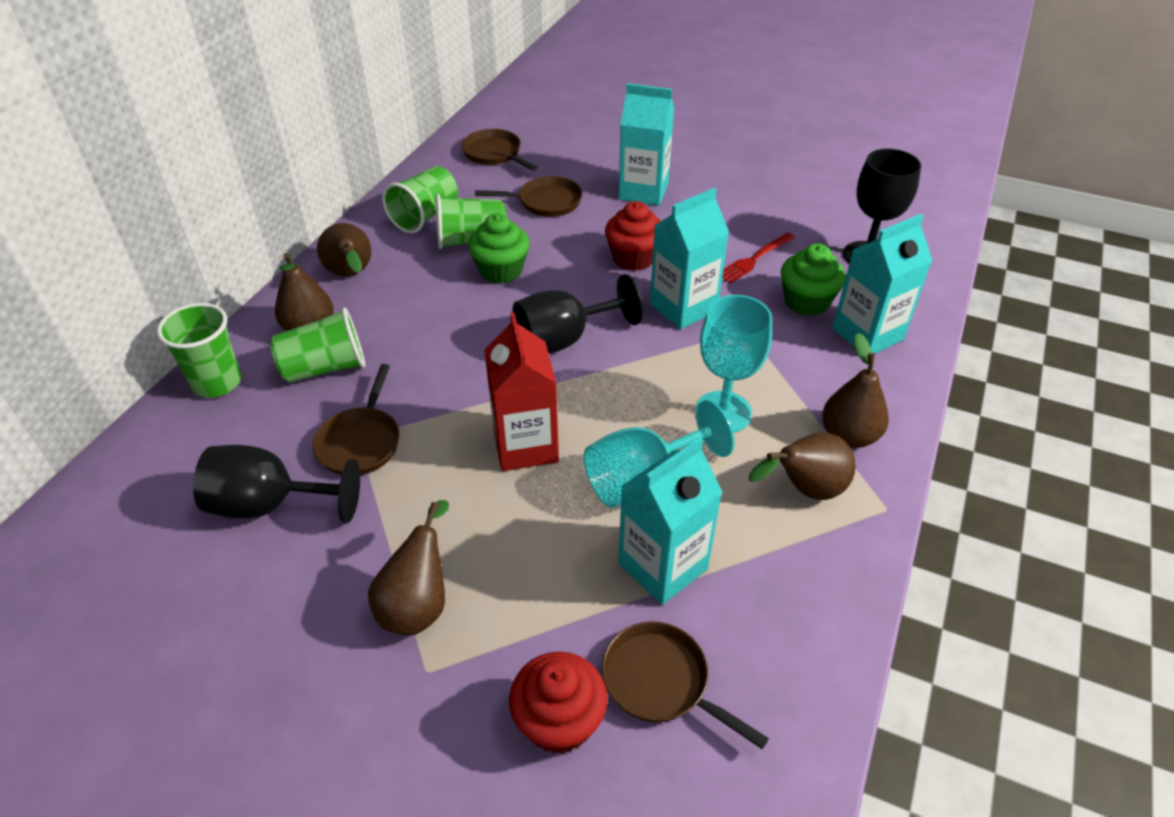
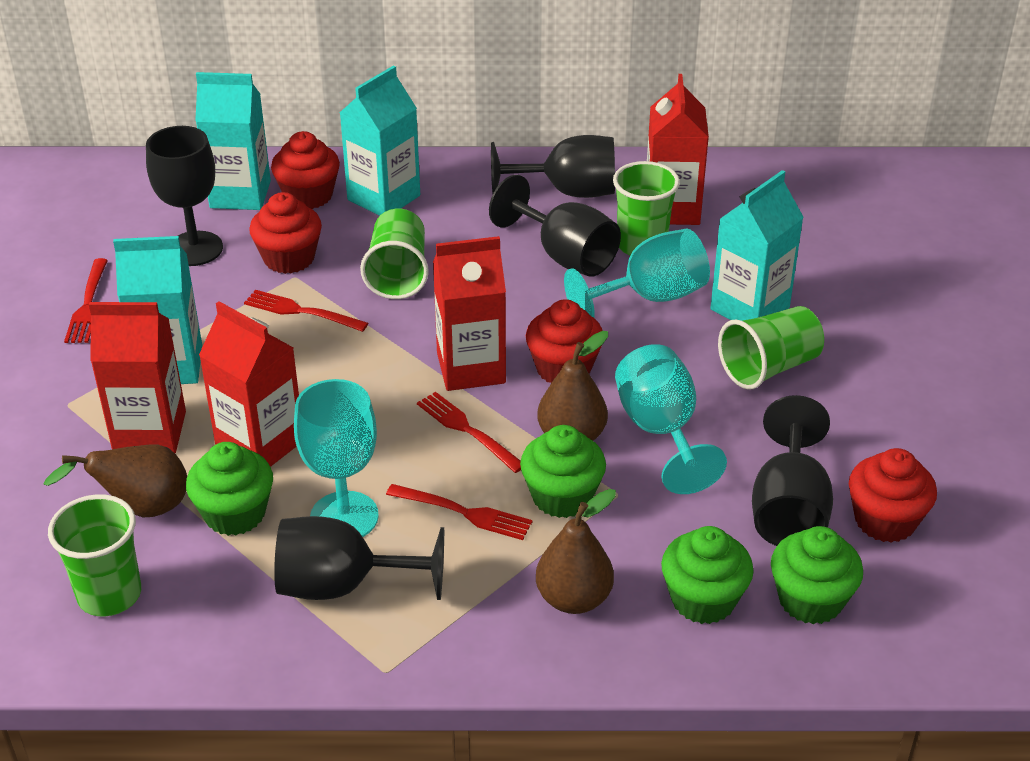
black goblet: 3 -> 5
brown pan: 4 -> 0
brown pear: 5 -> 3
green cupcake: 2 -> 4
red carton: 1 -> 4
red cupcake: 2 -> 4
red fork: 1 -> 4
turquoise goblet: 2 -> 3

